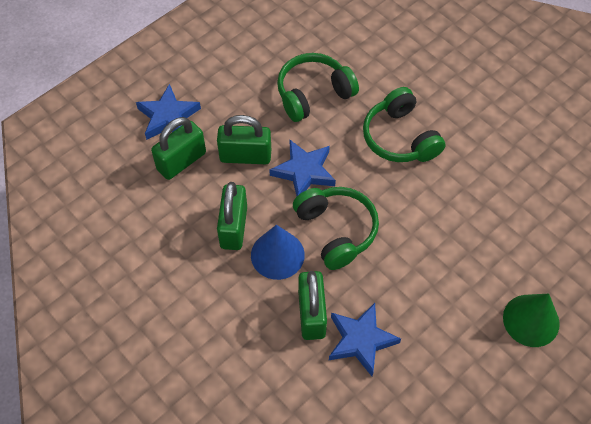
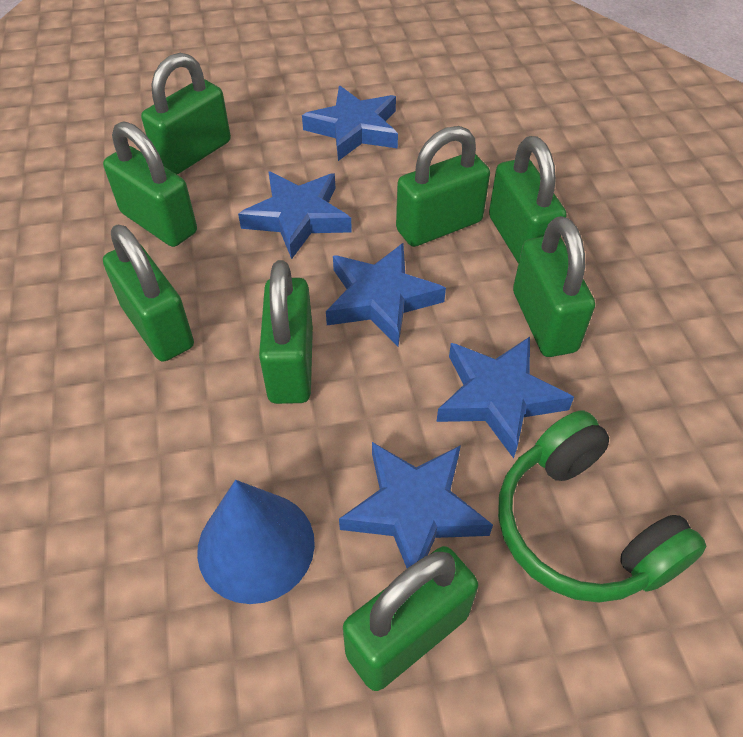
blue star: 3 -> 5
green cone: 1 -> 0
green headphones: 3 -> 1
green padlock: 4 -> 8

